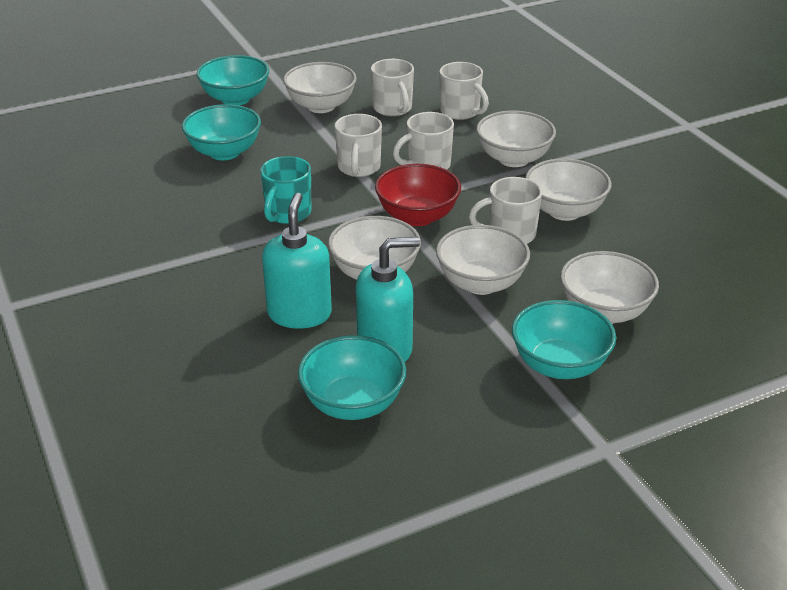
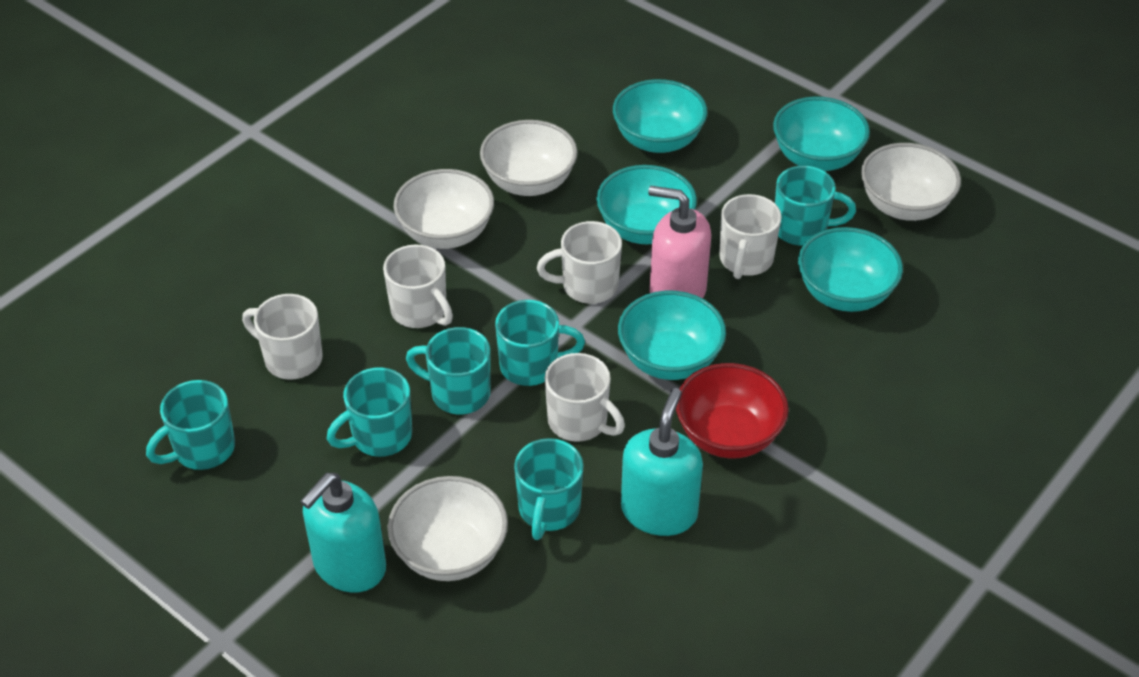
pink soap dispenser: 0 -> 1
turquoise bowl: 4 -> 5
turquoise mug: 1 -> 6
white bowl: 6 -> 4

